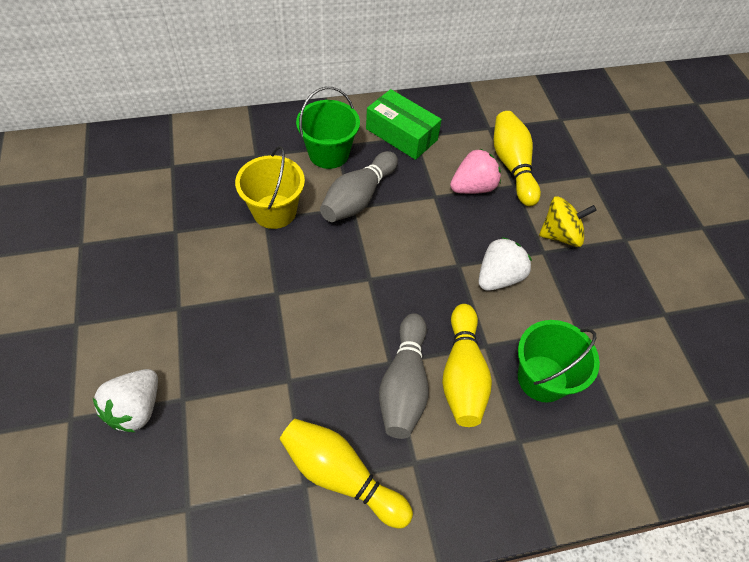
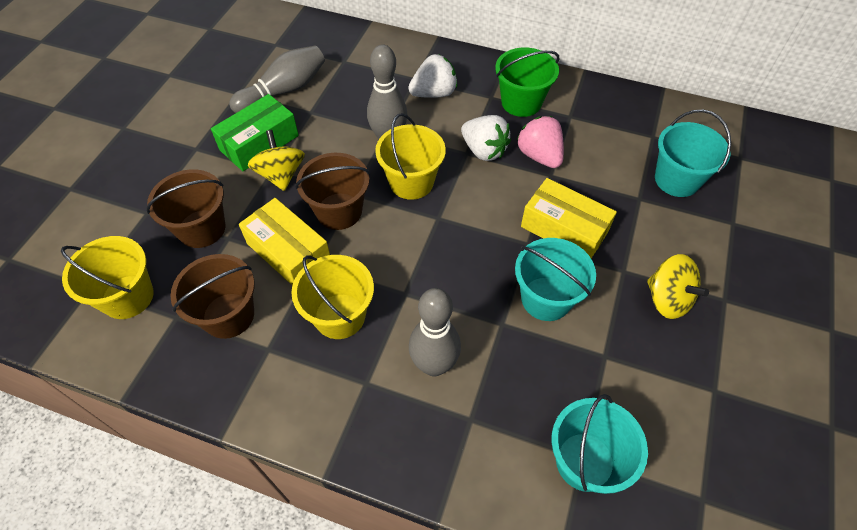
brown bucket: 0 -> 3
green bucket: 2 -> 1
grey bowling pin: 2 -> 3
turquoise bucket: 0 -> 3
yellow bowling pin: 3 -> 0
yellow box: 0 -> 2
yellow bucket: 1 -> 3
yellow spinning top: 1 -> 2

